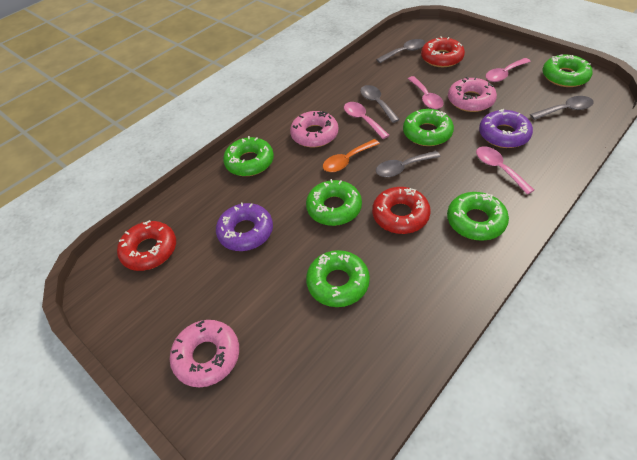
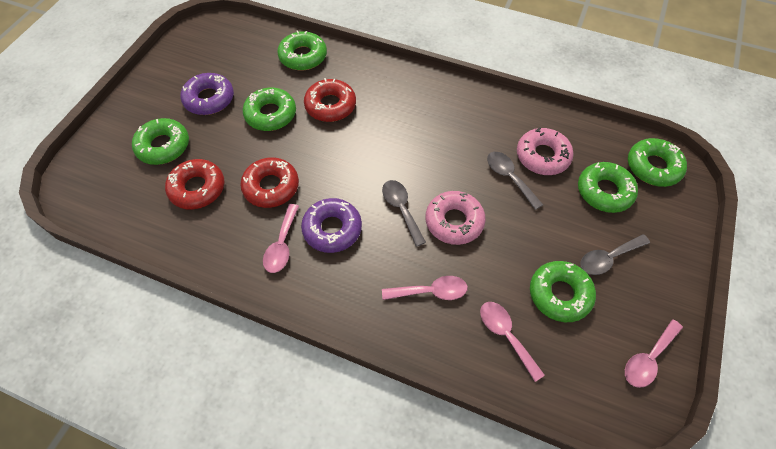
grey spoon: 4 -> 3
orange spoon: 1 -> 0
pink donut: 3 -> 2

